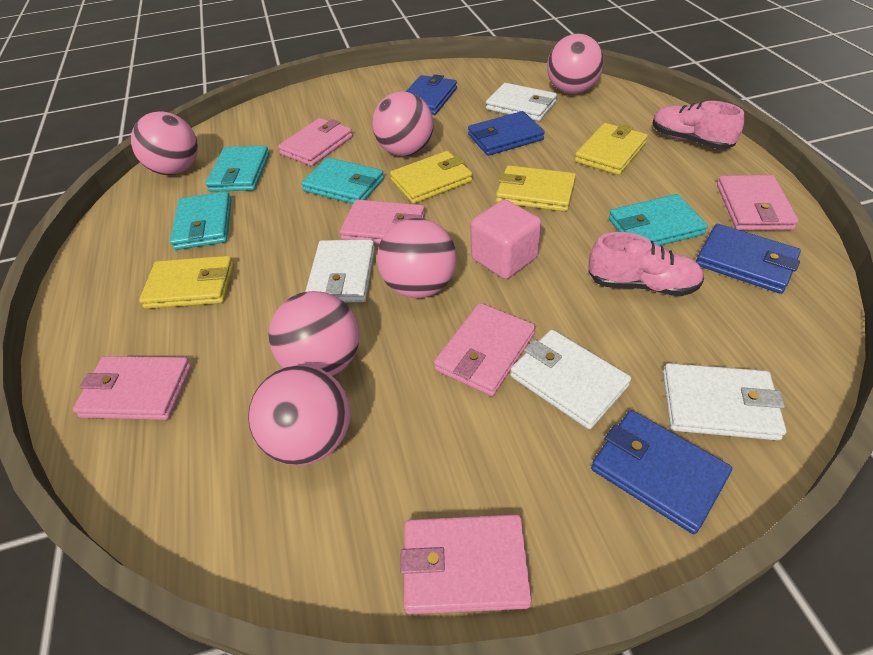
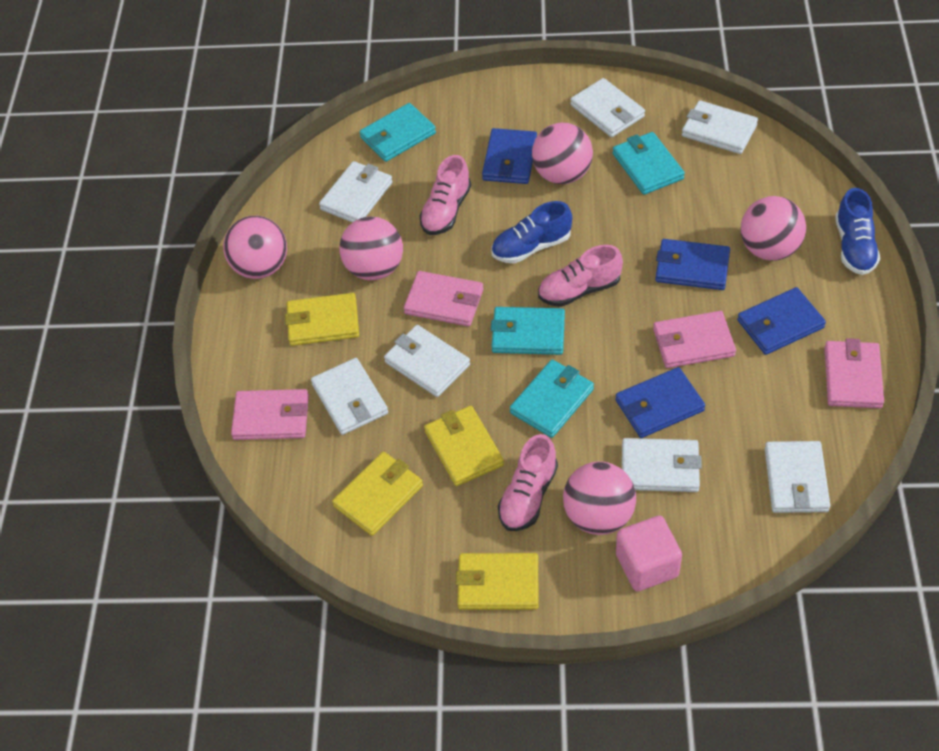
blue shoe: 0 -> 2
pink ball: 6 -> 5
pink shoe: 2 -> 3
pink wallet: 6 -> 4
white wallet: 4 -> 7

